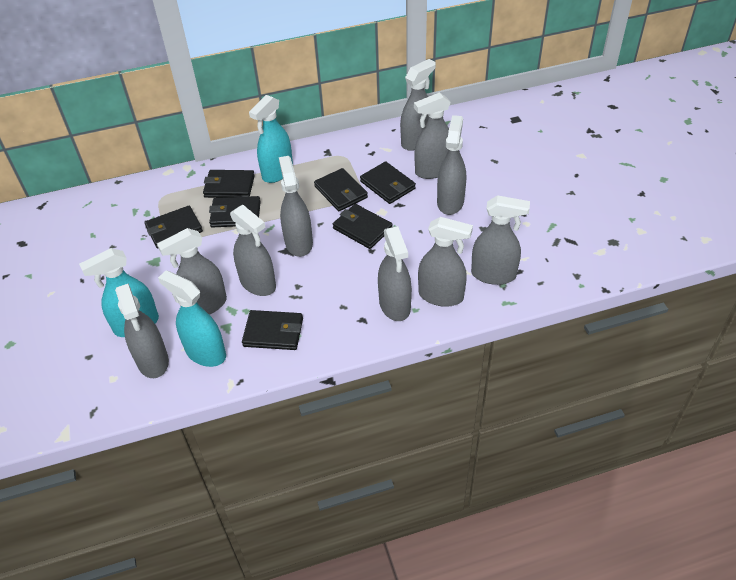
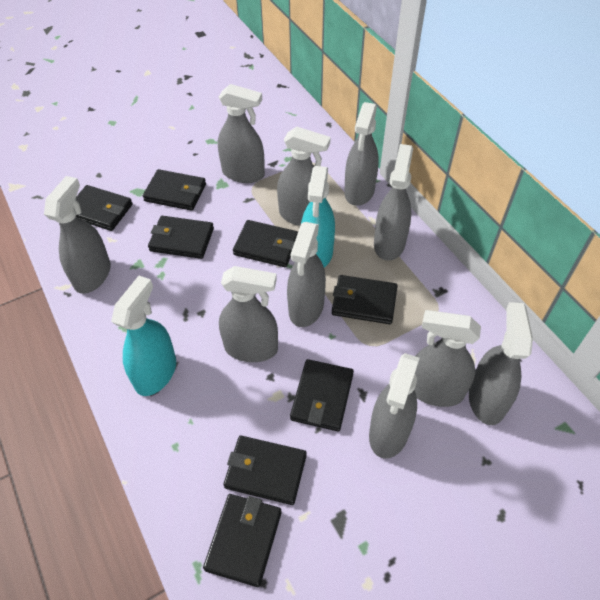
black wallet: 7 -> 8
turquoise spray bottle: 3 -> 2

